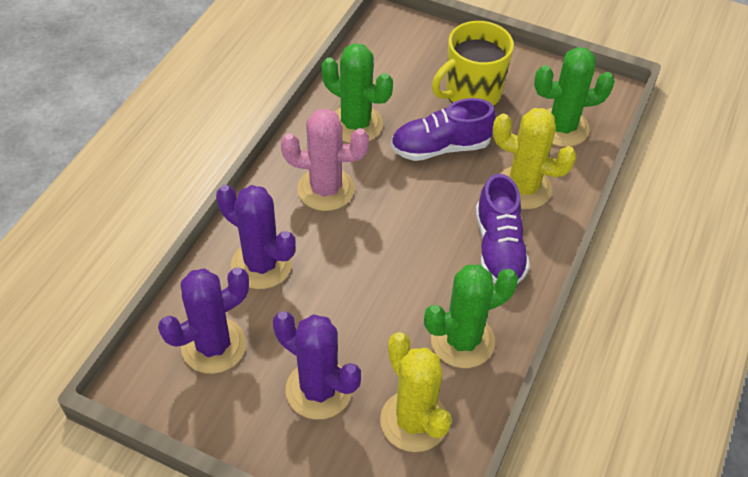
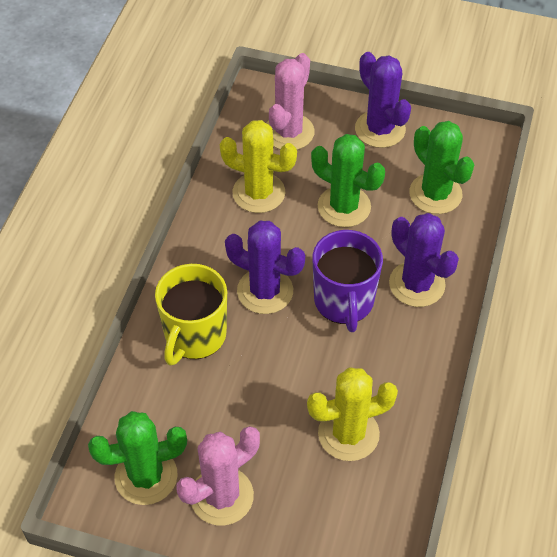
pink cactus: 1 -> 2
purple mug: 0 -> 1
purple shoe: 2 -> 0

